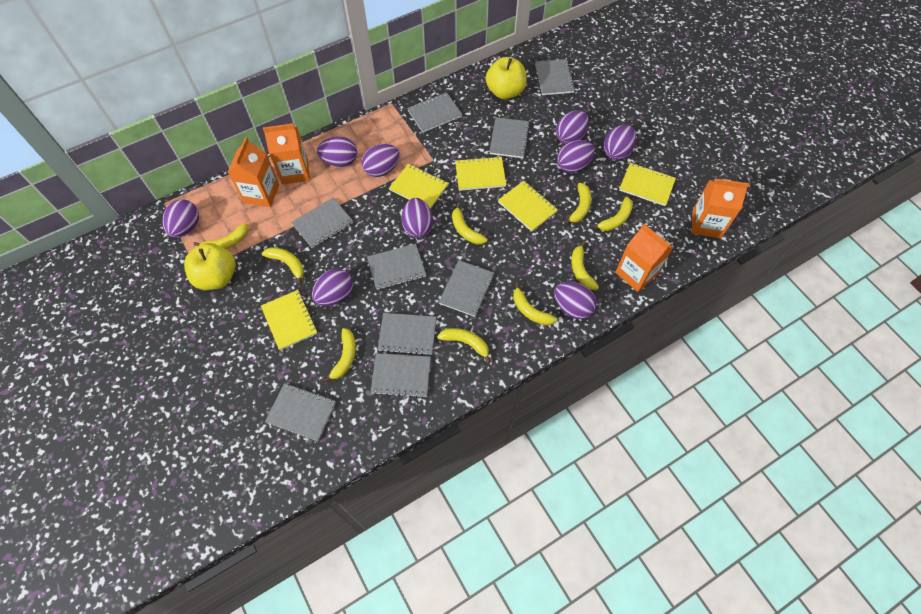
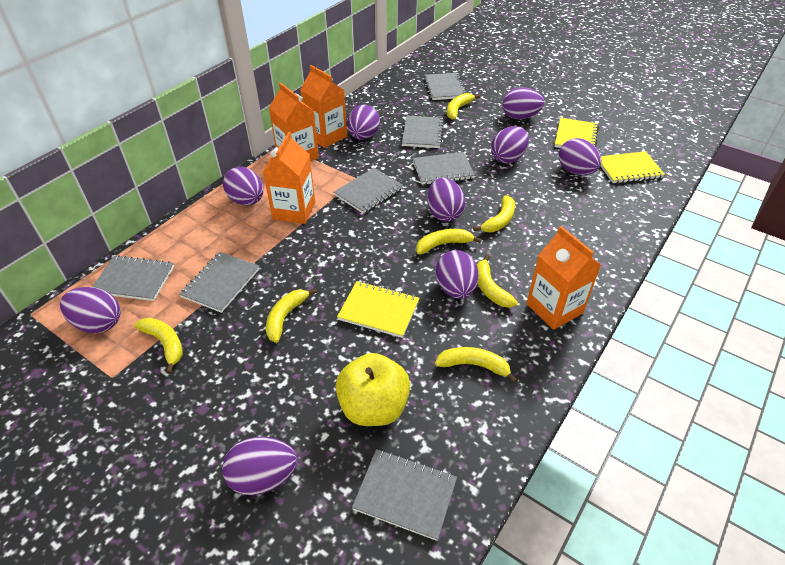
grey notebook: 9 -> 7
yellow apple: 2 -> 1
yellow banana: 9 -> 7
yellow notebook: 5 -> 3

